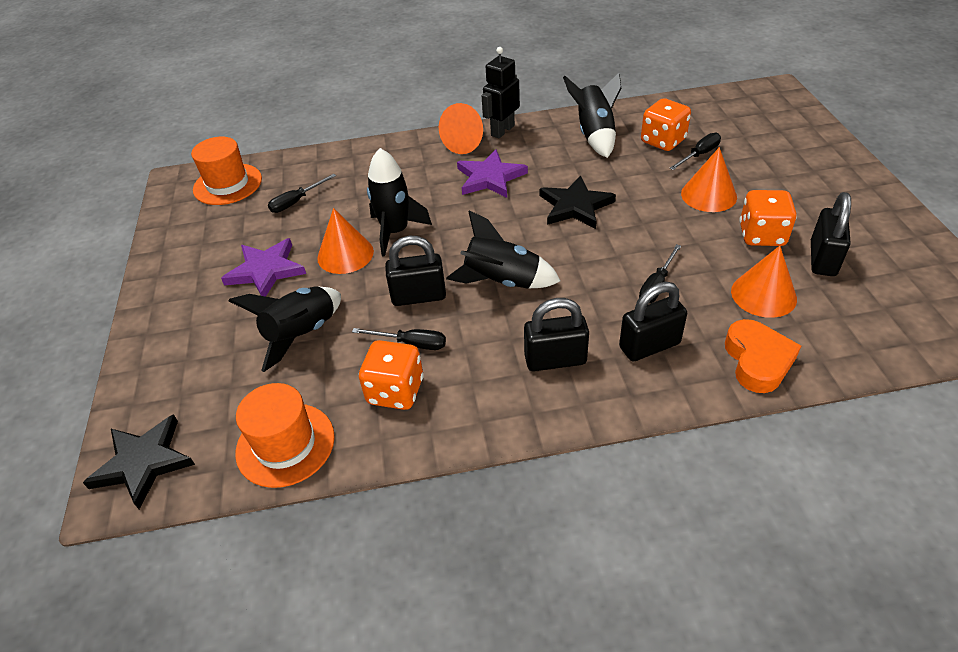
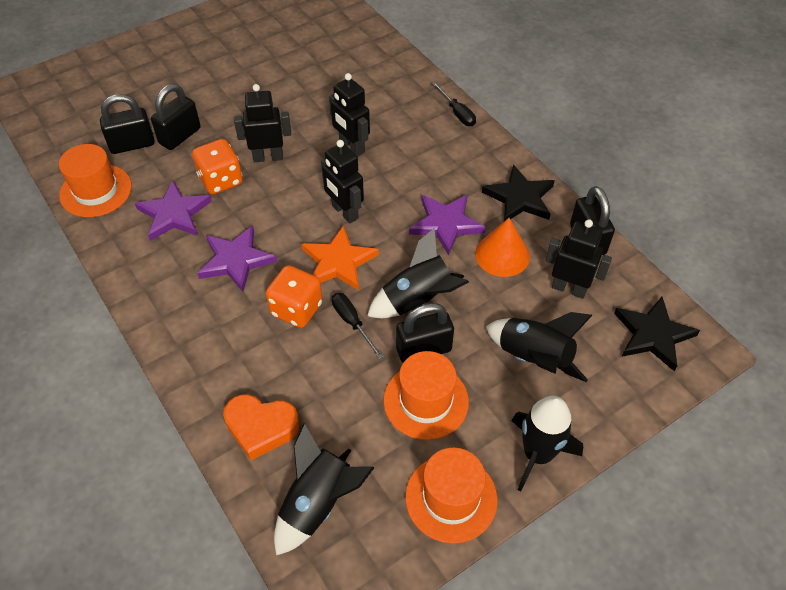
black robot: 1 -> 4
black screwdriver: 4 -> 2
orange cone: 4 -> 1
orange dice: 3 -> 2
orange hat: 2 -> 3
orange star: 0 -> 1
purple star: 2 -> 3

